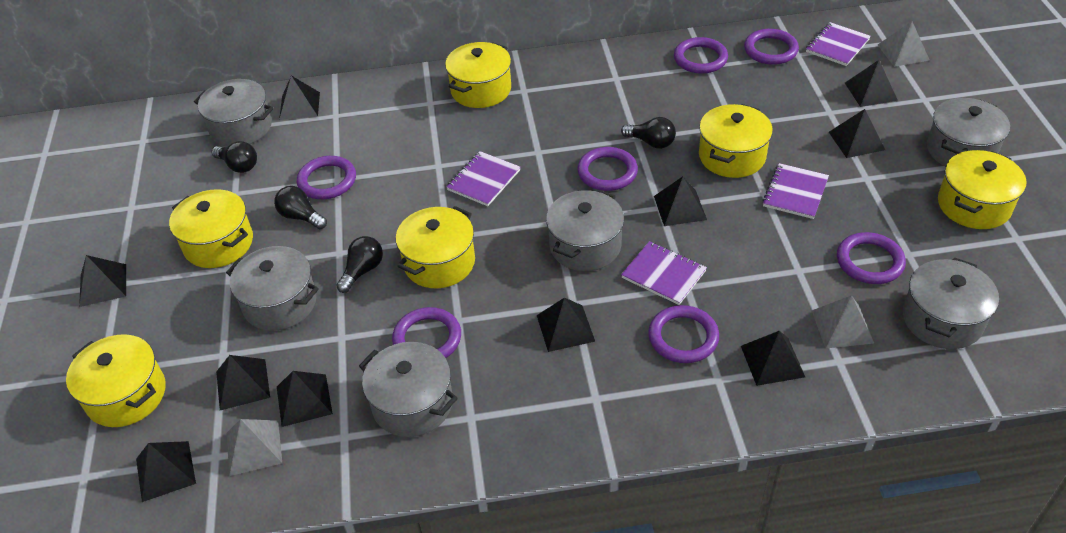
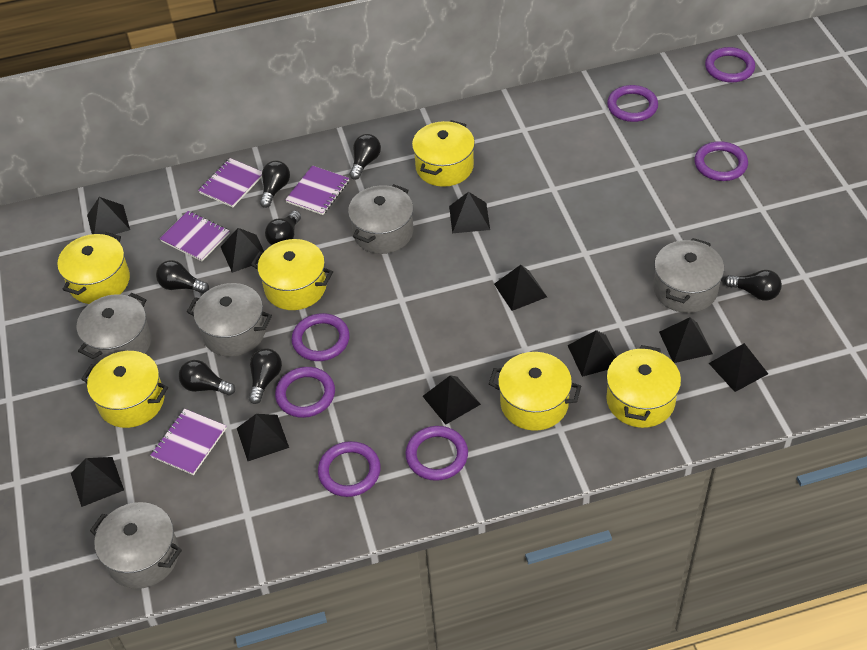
black light bulb: 4 -> 7
grey pot: 6 -> 5
grey pyramid: 3 -> 0

